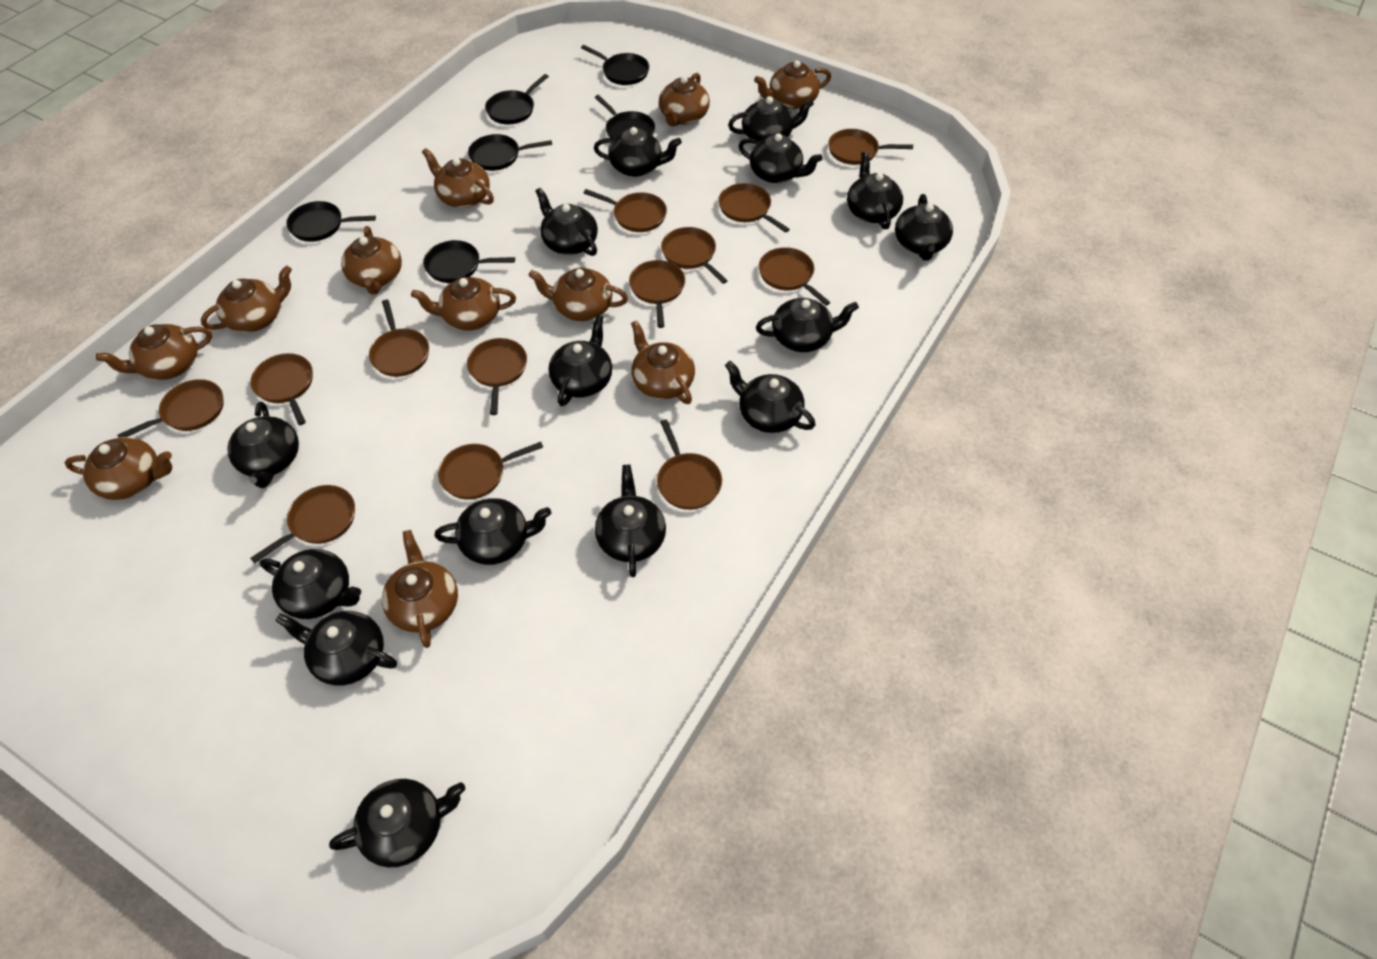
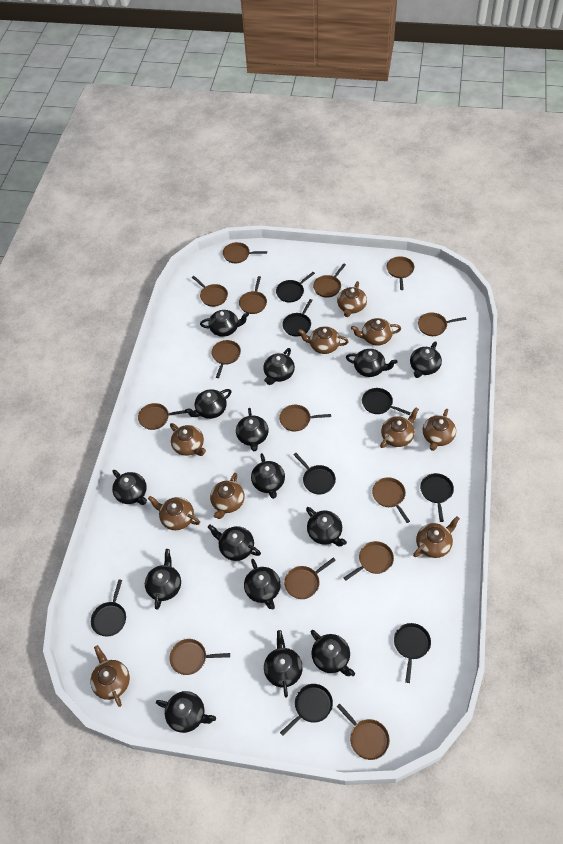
black pan: 6 -> 8
brown pan: 13 -> 14
brown teapot: 11 -> 10

